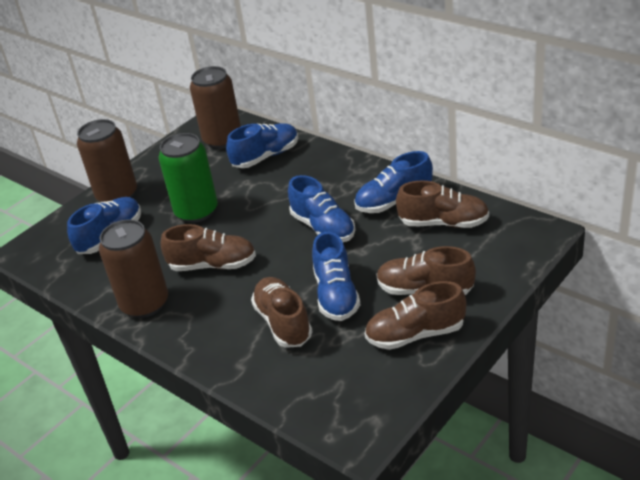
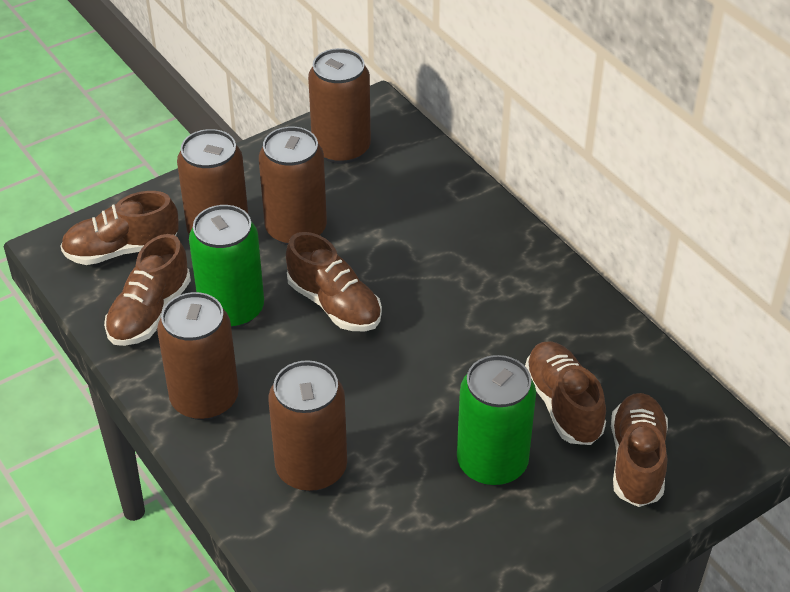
blue shoe: 5 -> 0
brown can: 3 -> 5
green can: 1 -> 2

